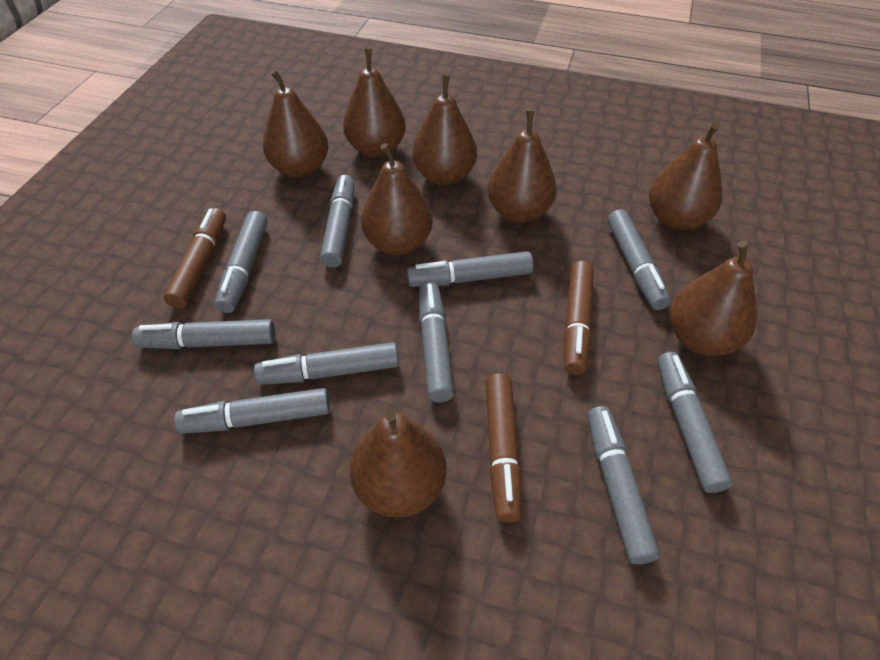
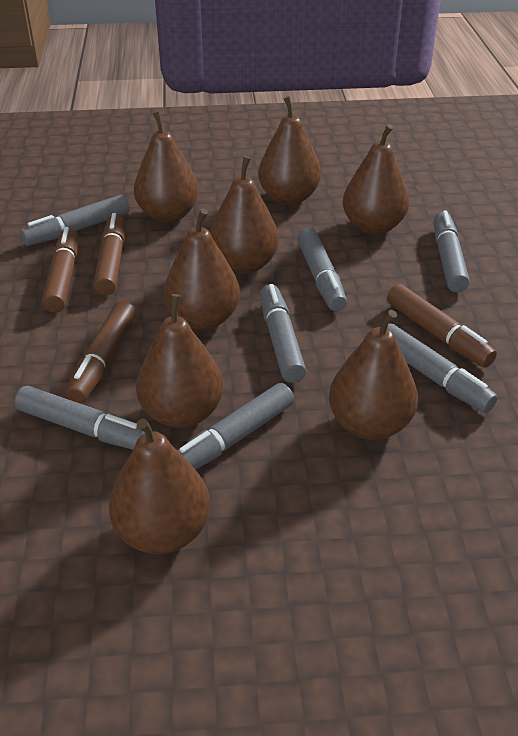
brown marker: 3 -> 4
grey marker: 10 -> 7

